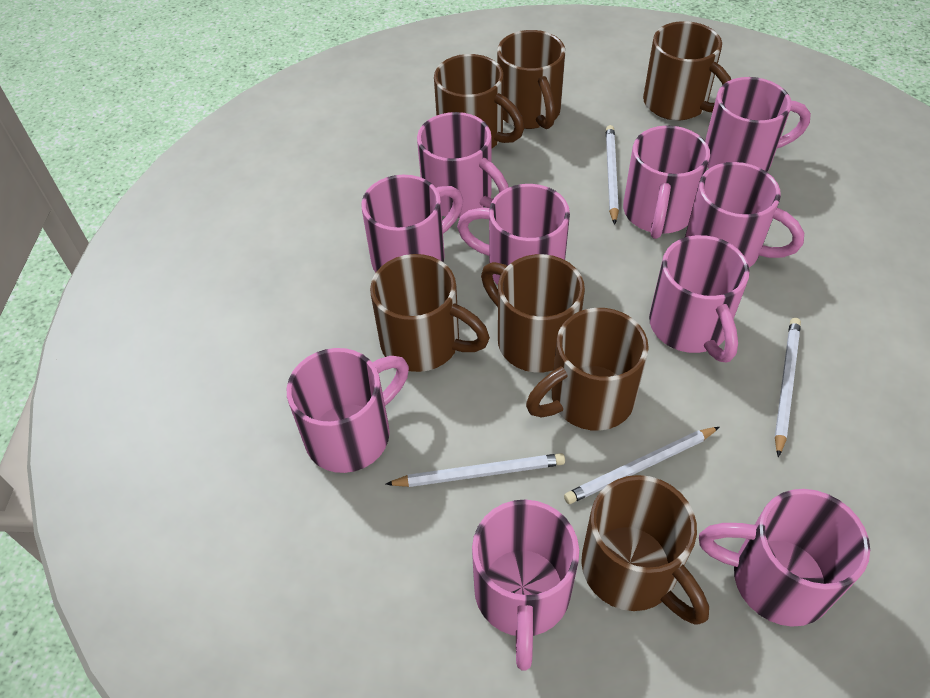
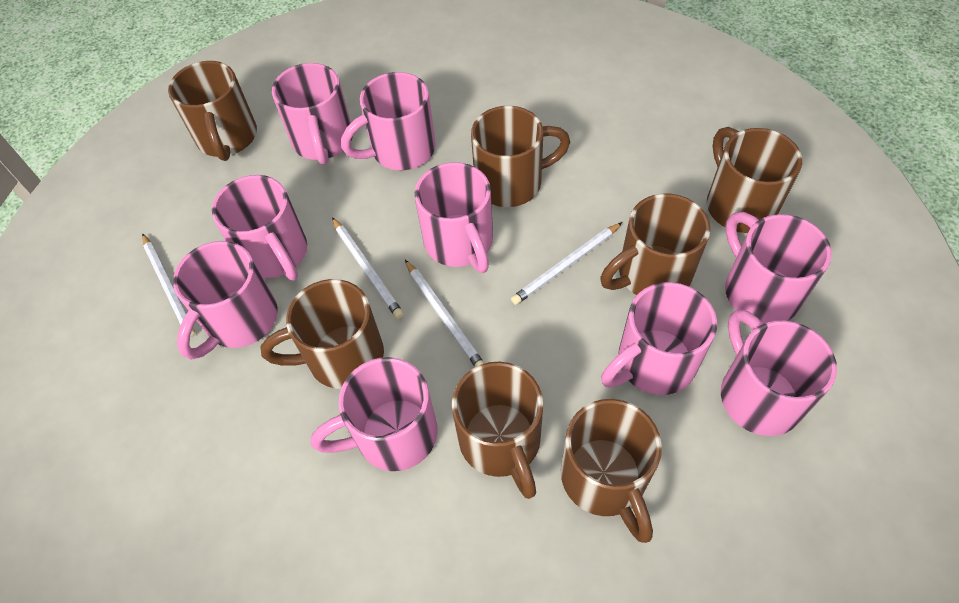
pink mug: 10 -> 9

